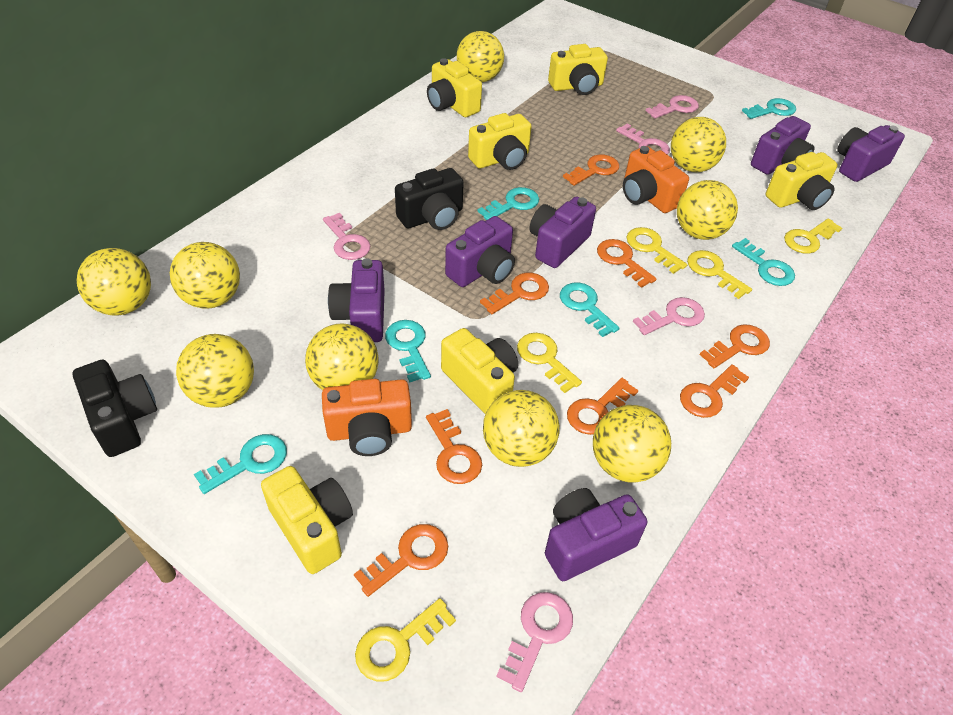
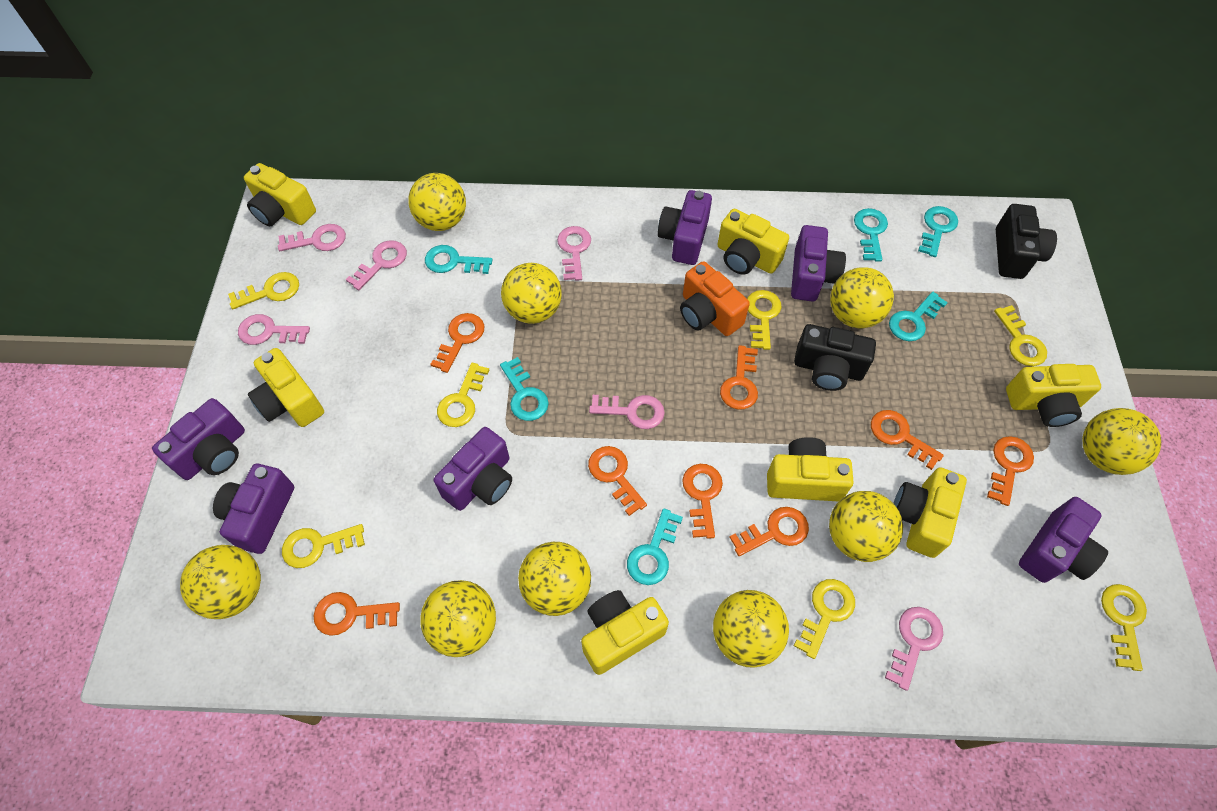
orange camera: 2 -> 1
pink key: 5 -> 6
yellow camera: 6 -> 7
yellow key: 5 -> 7

